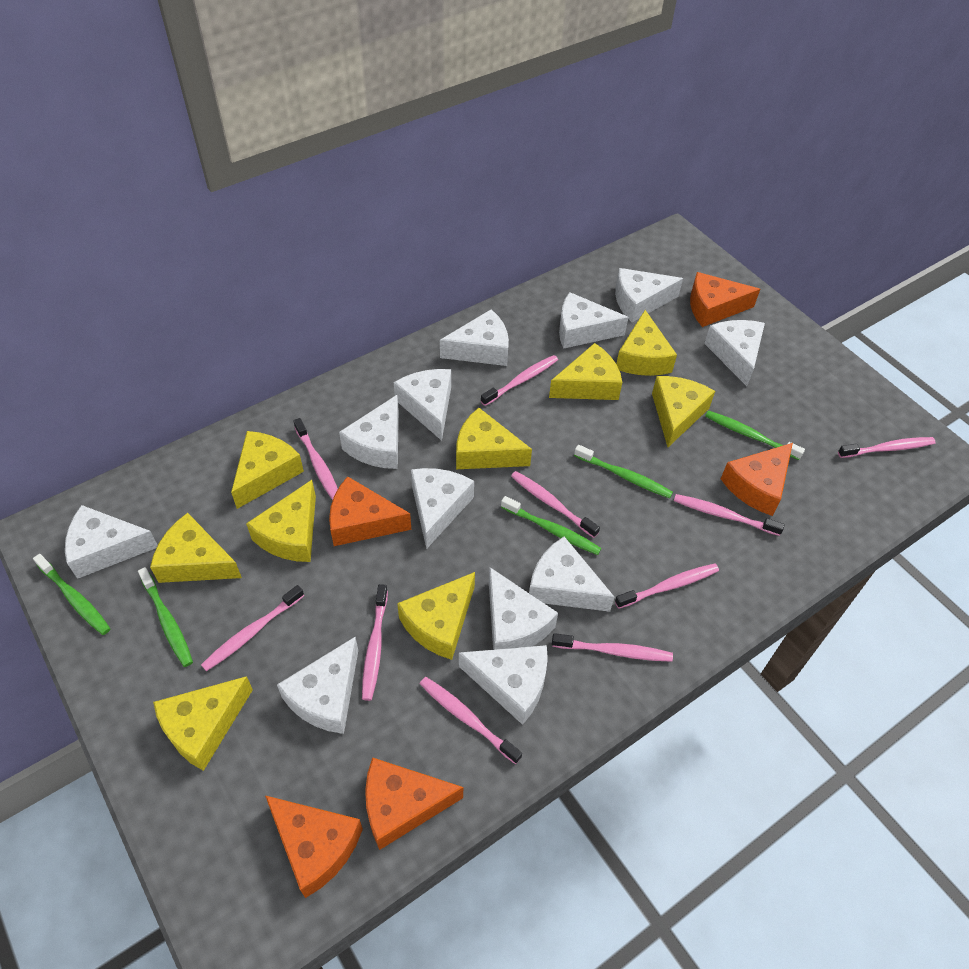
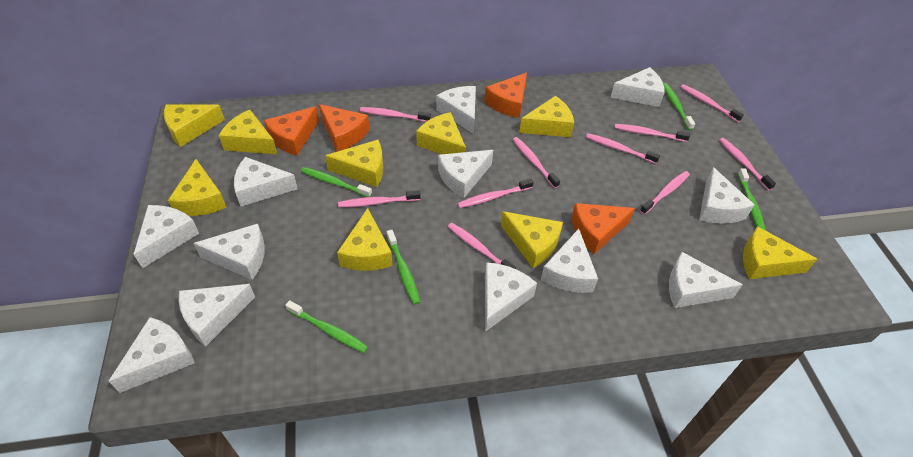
orange cheese: 5 -> 4

